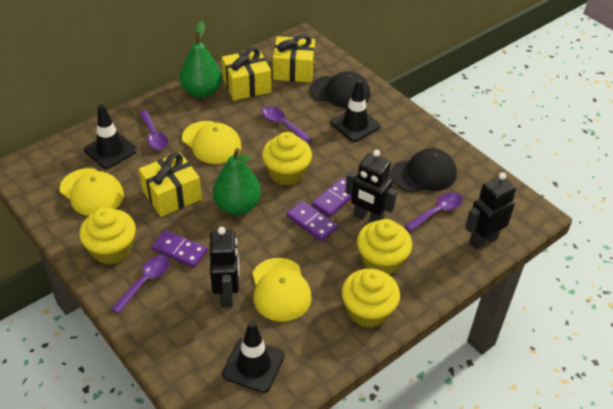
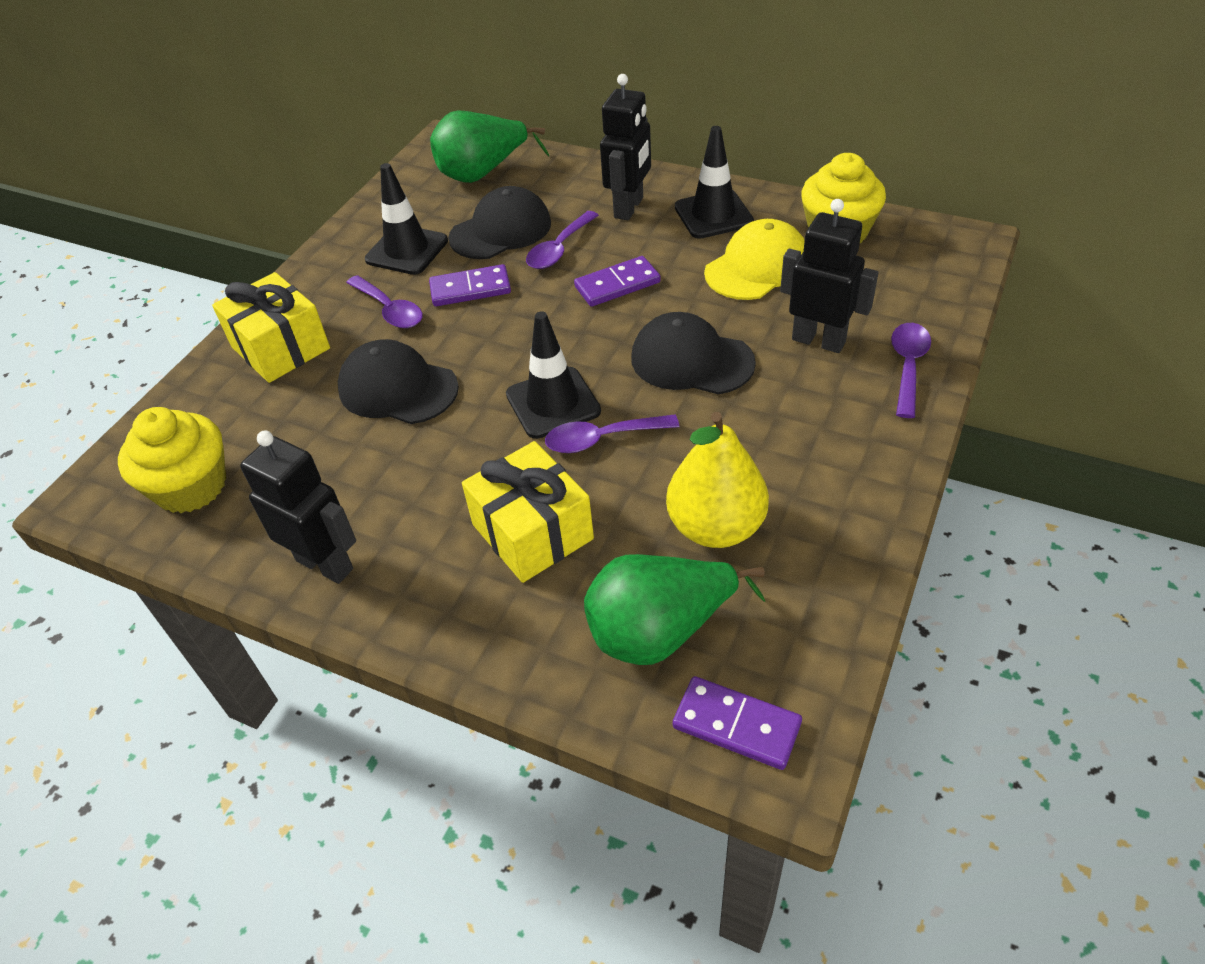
black cap: 2 -> 3
yellow cap: 3 -> 1
yellow cupcake: 4 -> 2
yellow gift: 3 -> 2
yellow pear: 0 -> 1

